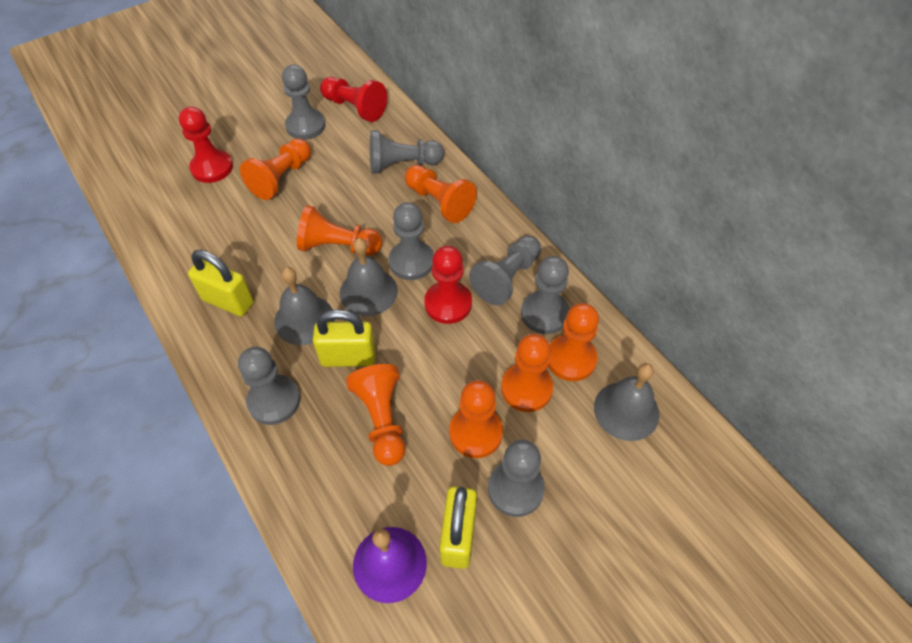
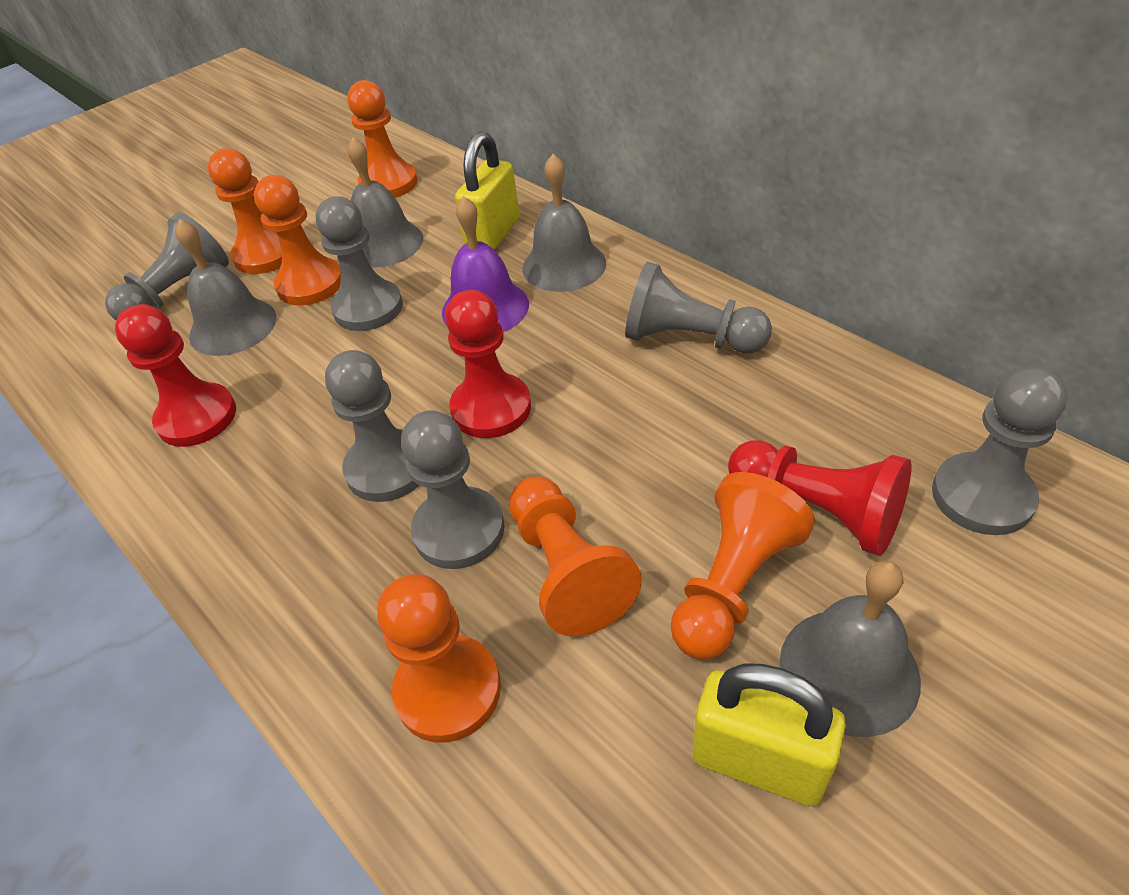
grey bell: 3 -> 4
grey pawn: 7 -> 6
orange pawn: 7 -> 6
yellow padlock: 3 -> 2

